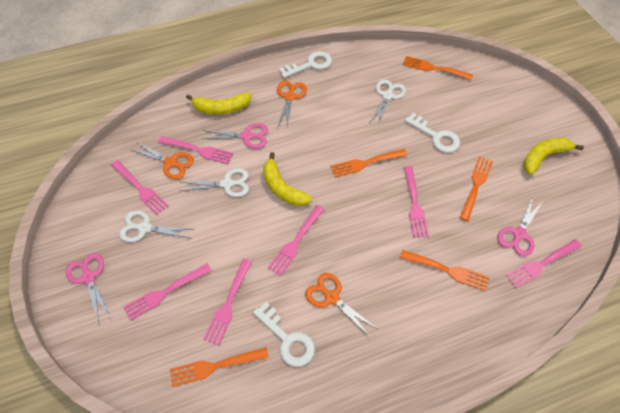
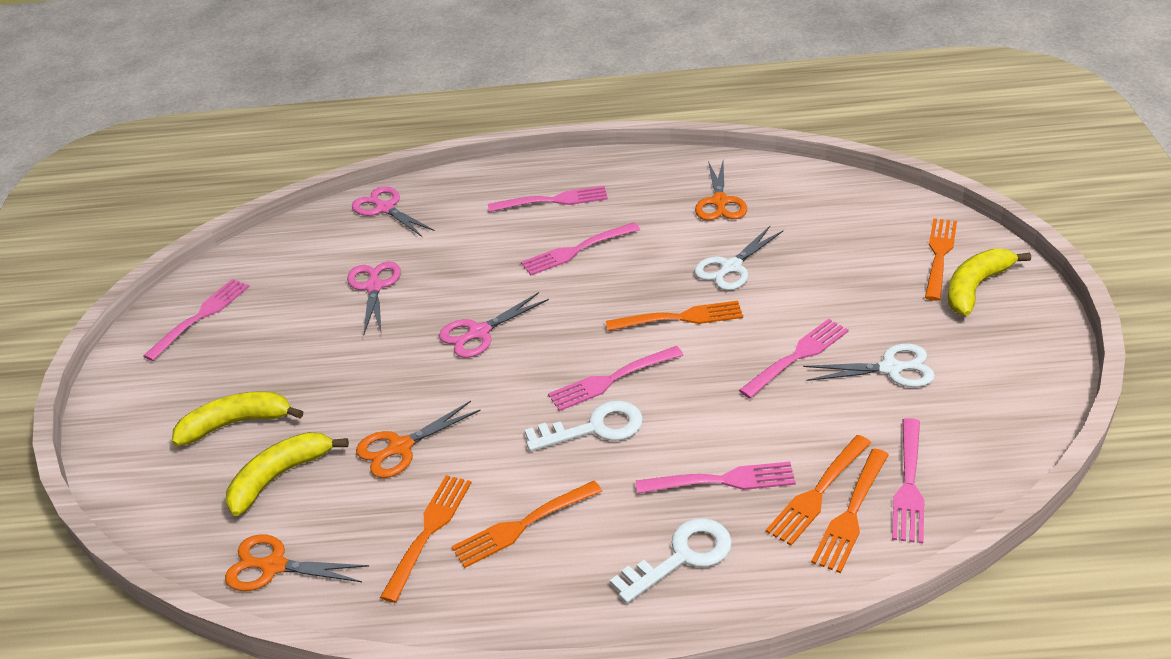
orange fork: 5 -> 6
white key: 3 -> 2
white scissors: 3 -> 2

